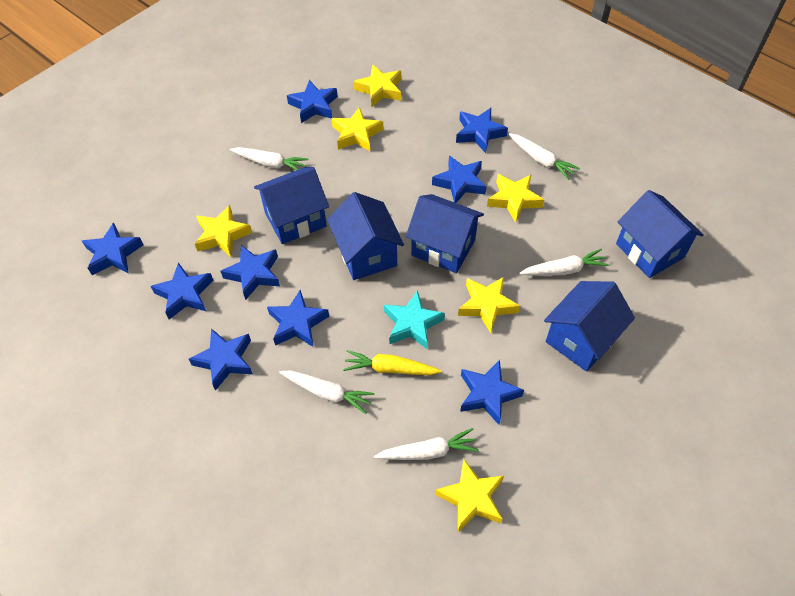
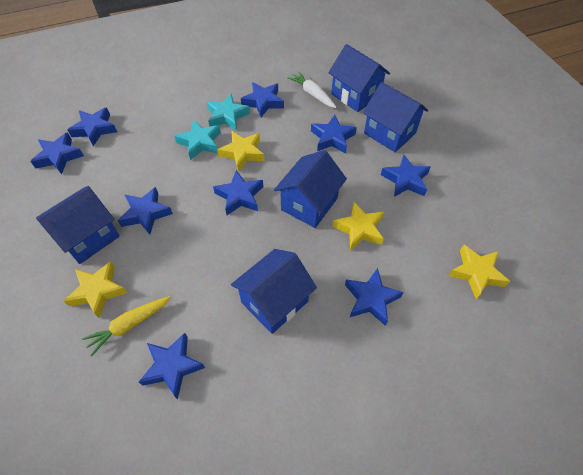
turquoise star: 1 -> 2
white carrot: 5 -> 1
yellow star: 6 -> 4

